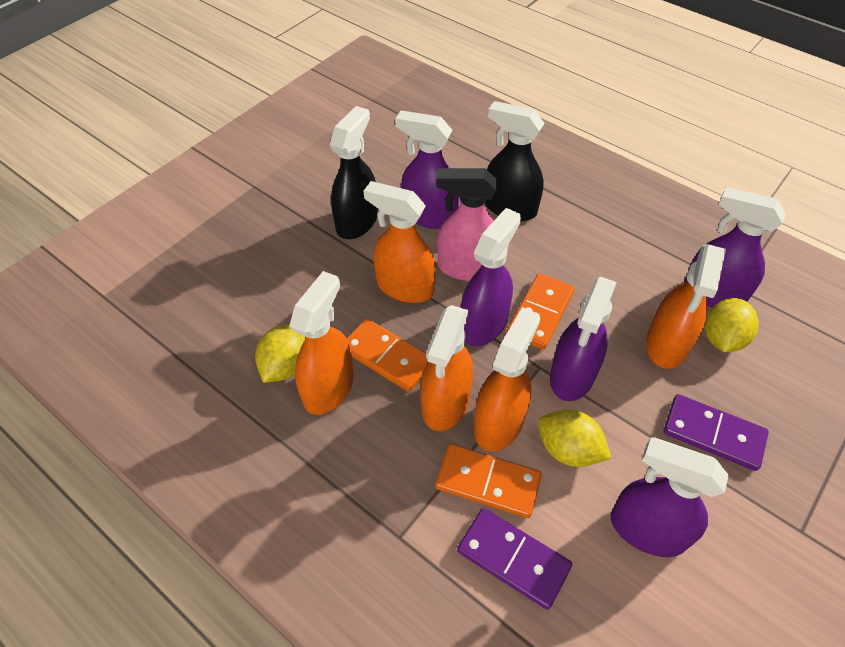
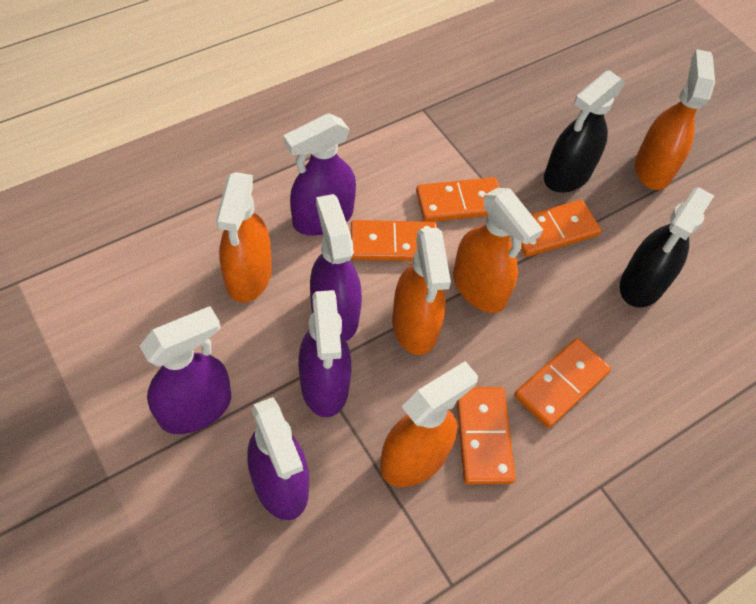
orange domino: 3 -> 5
pink spray bottle: 1 -> 0
purple domino: 2 -> 0
yellow lemon: 3 -> 0

